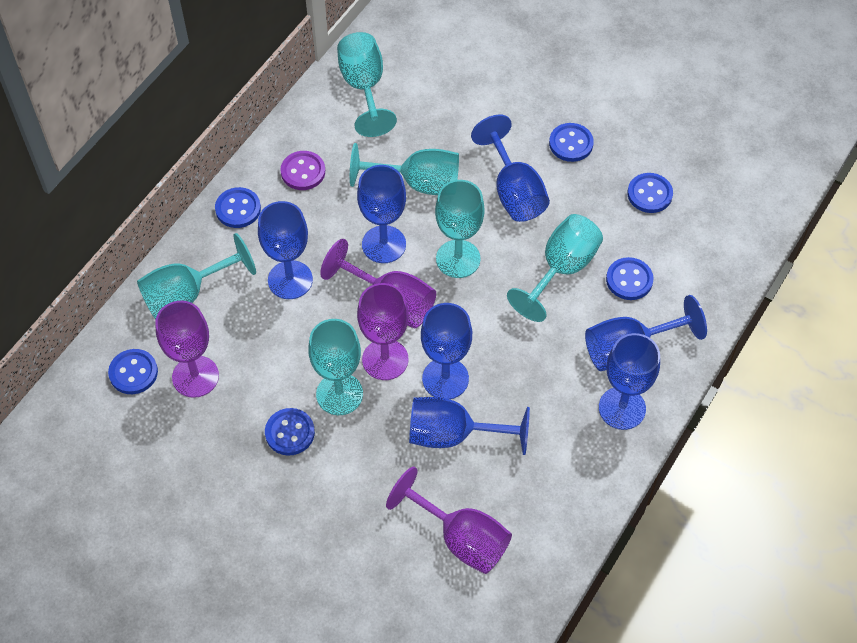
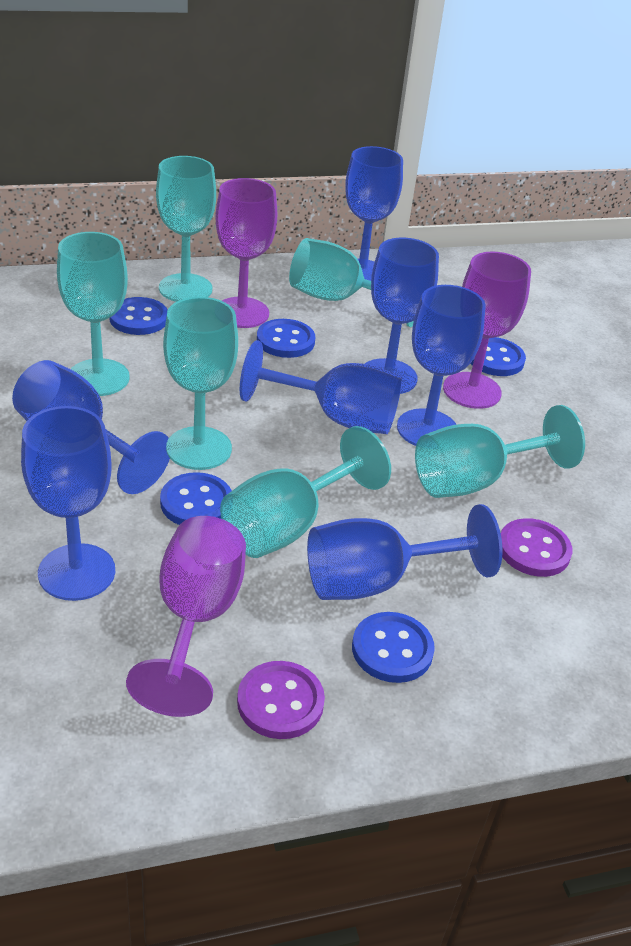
blue button: 6 -> 5
purple button: 1 -> 2
purple goblet: 4 -> 3

